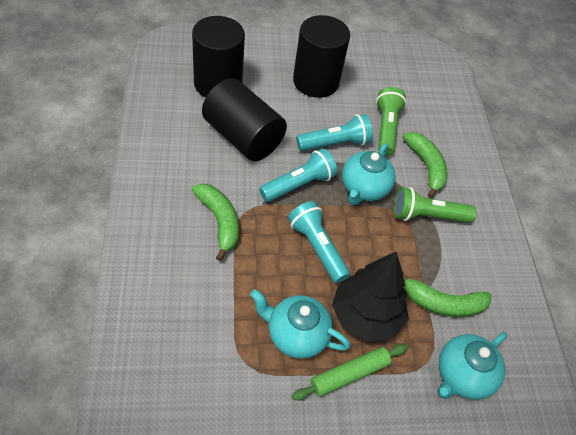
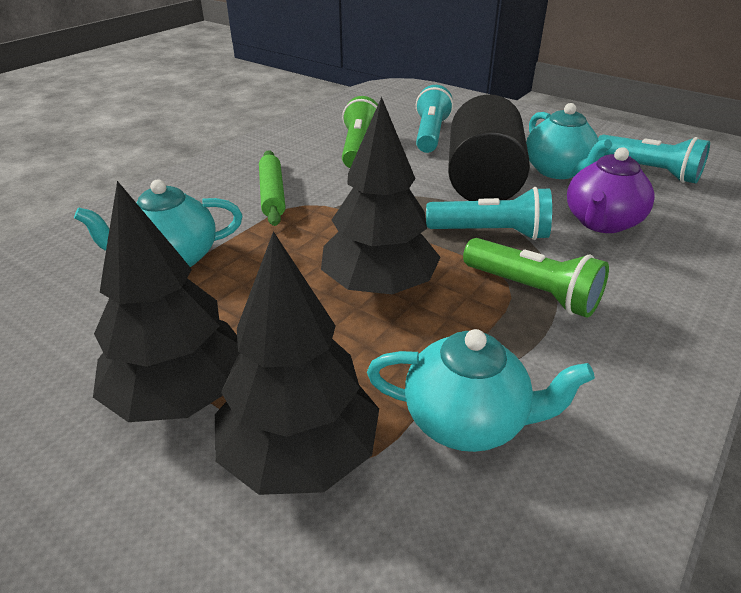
black cylinder: 3 -> 1
black tree: 1 -> 3
green banana: 3 -> 0
purple teapot: 0 -> 1

